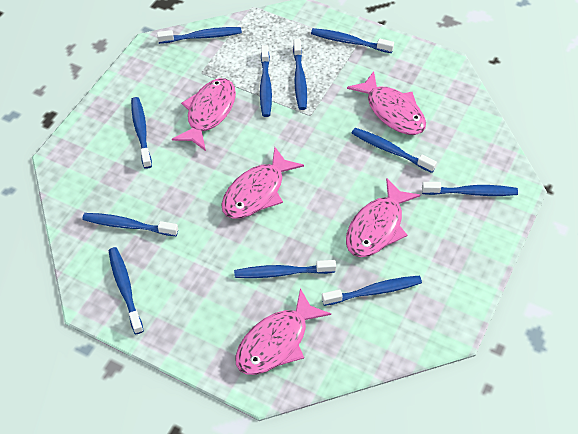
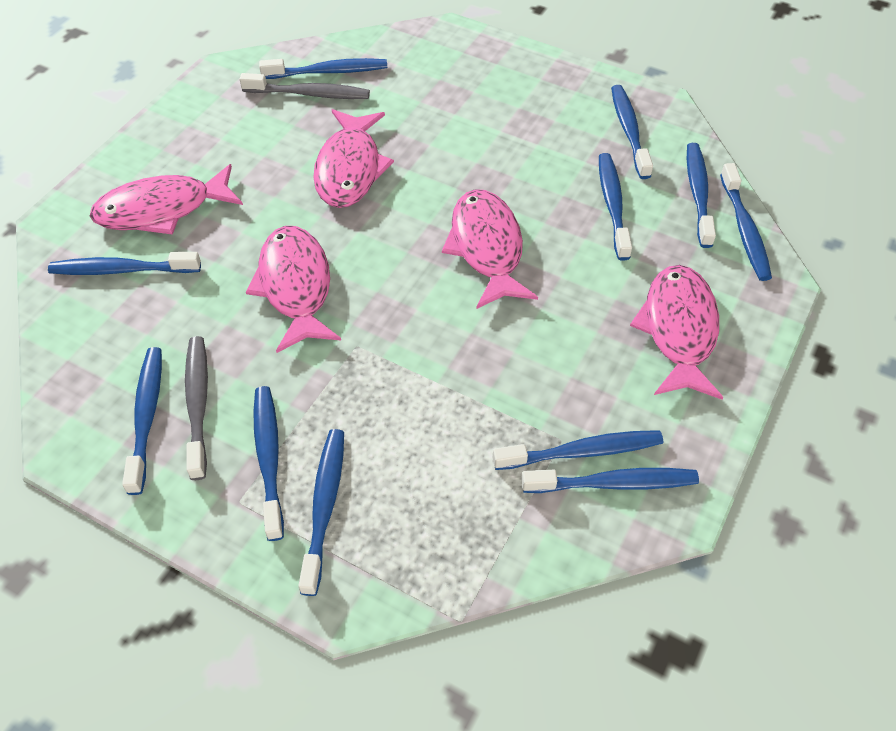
grey toothbrush: 0 -> 2

